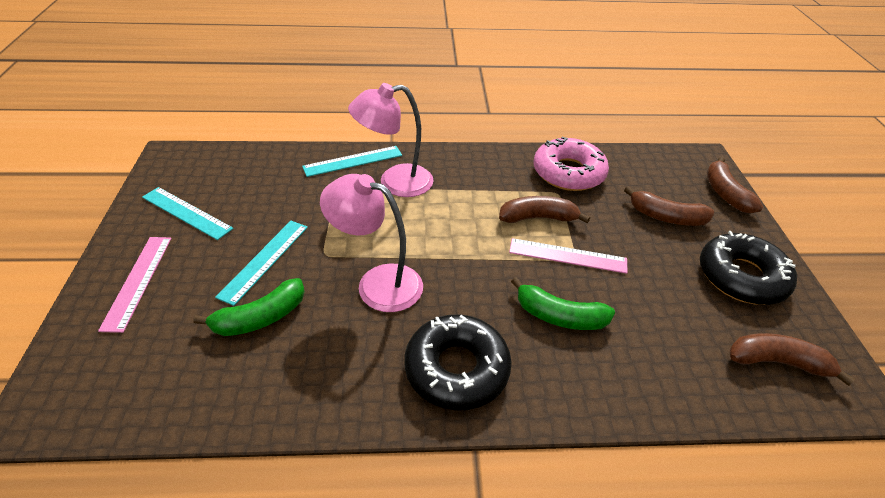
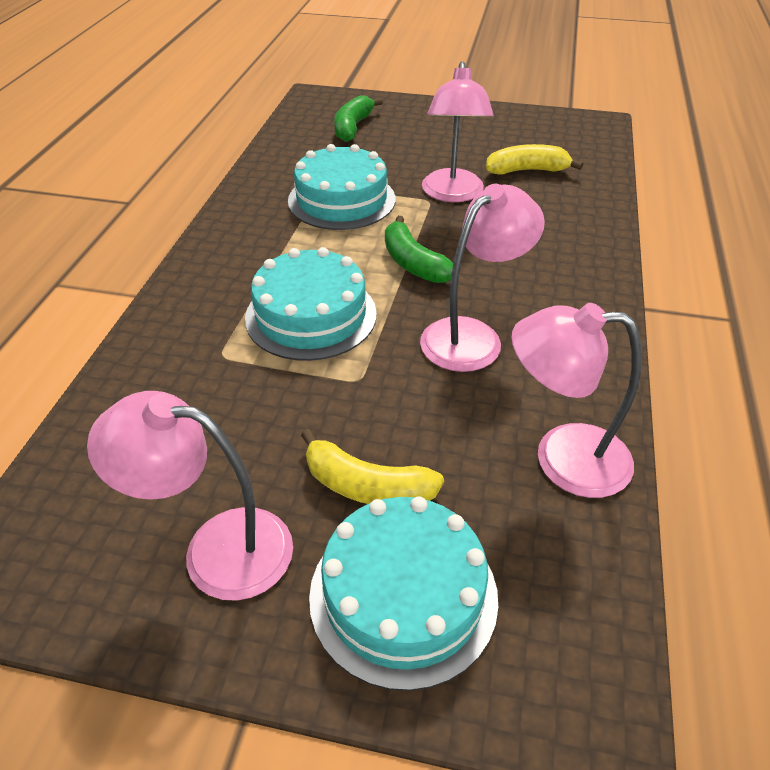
black donut: 2 -> 0
brown banana: 4 -> 0
pink donut: 1 -> 0
pink lamp: 2 -> 4
pink ruler: 2 -> 0
turquoise cake: 0 -> 3
turquoise ruler: 3 -> 0
yellow banana: 0 -> 2

